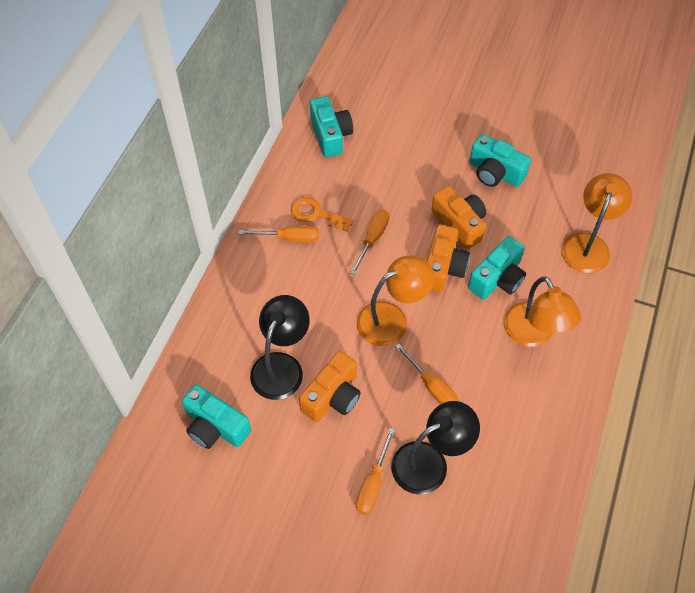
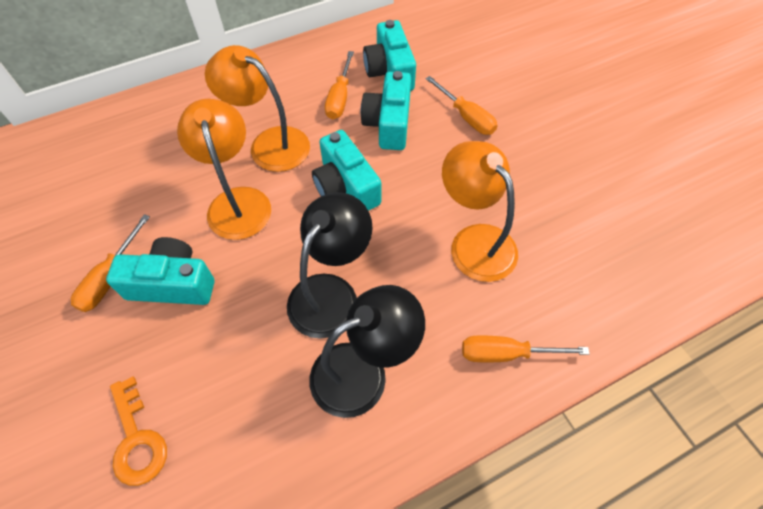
orange camera: 3 -> 0

